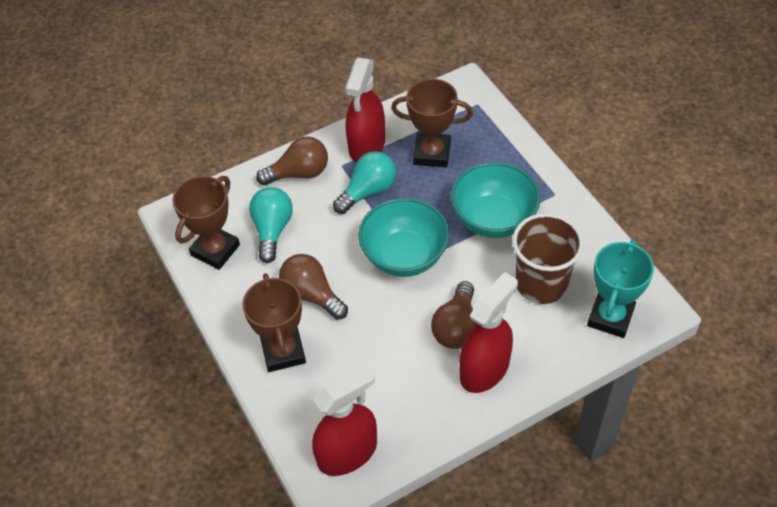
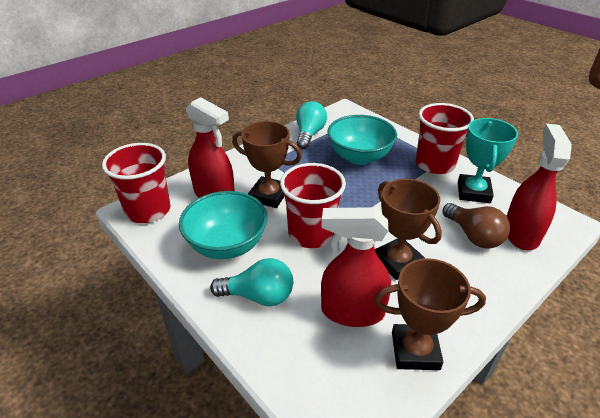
brown cup: 1 -> 0
brown light bulb: 3 -> 1
red cup: 0 -> 3

